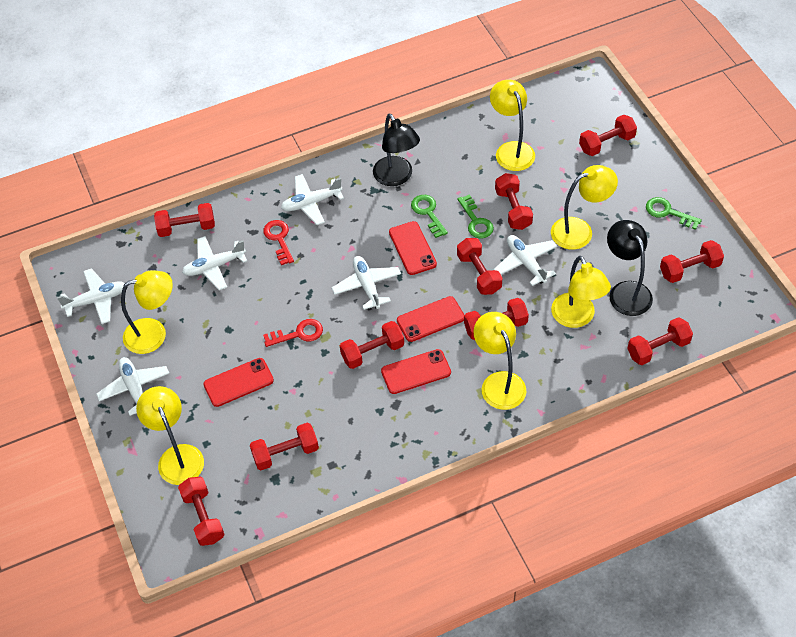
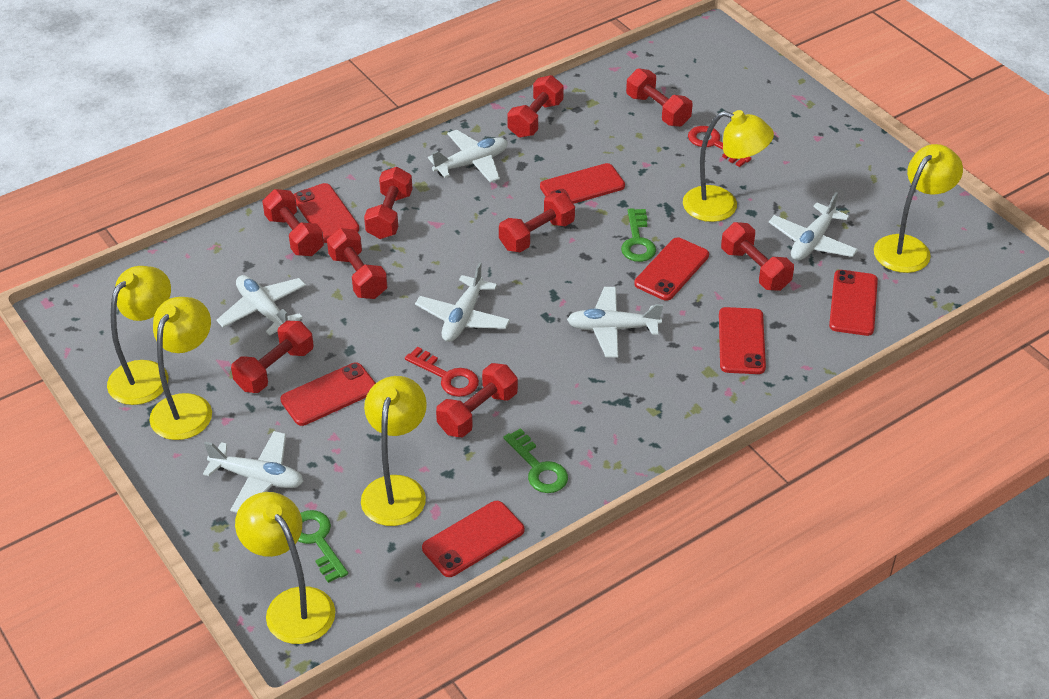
black lamp: 2 -> 0
red dumbbell: 10 -> 9
red phone: 4 -> 7

